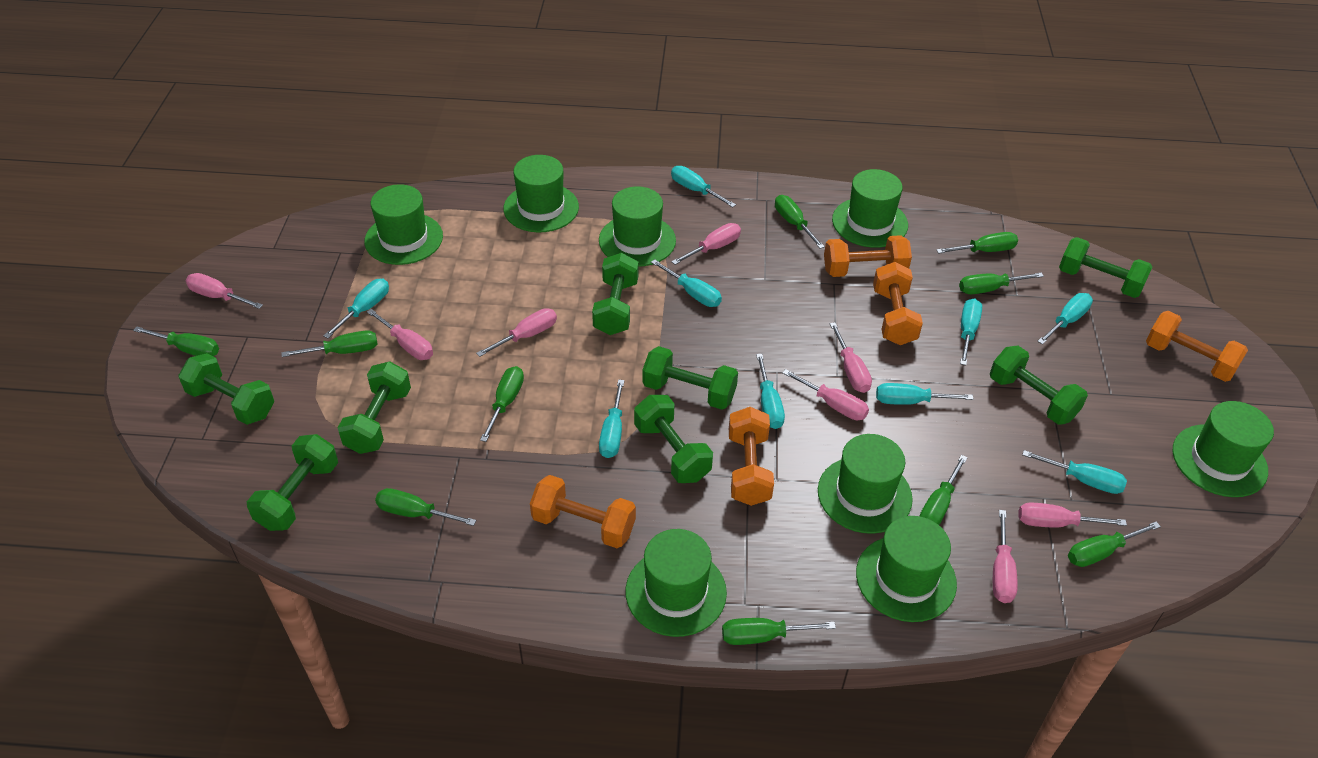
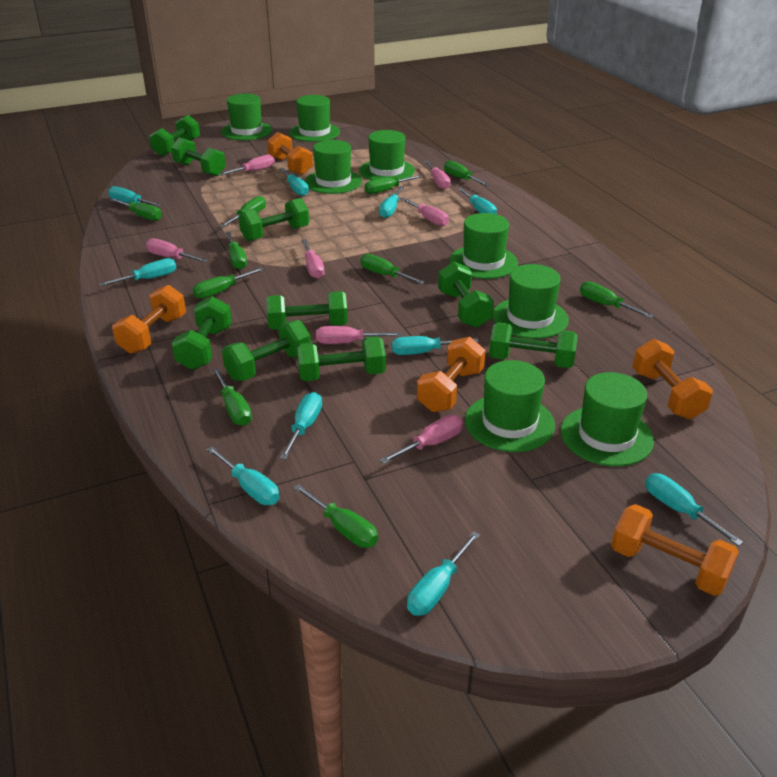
green dumbbell: 8 -> 9
pink screwdriver: 8 -> 7
turquoise screwdriver: 9 -> 10

